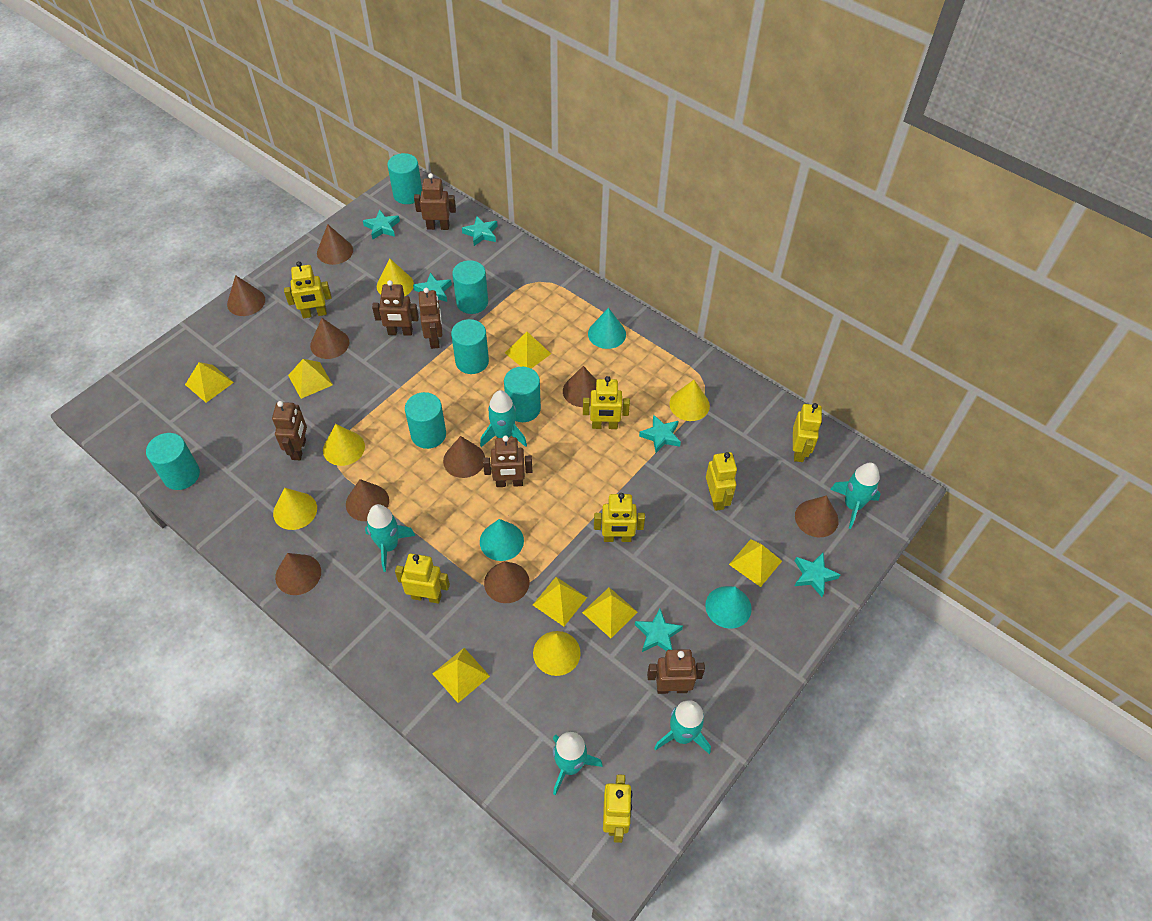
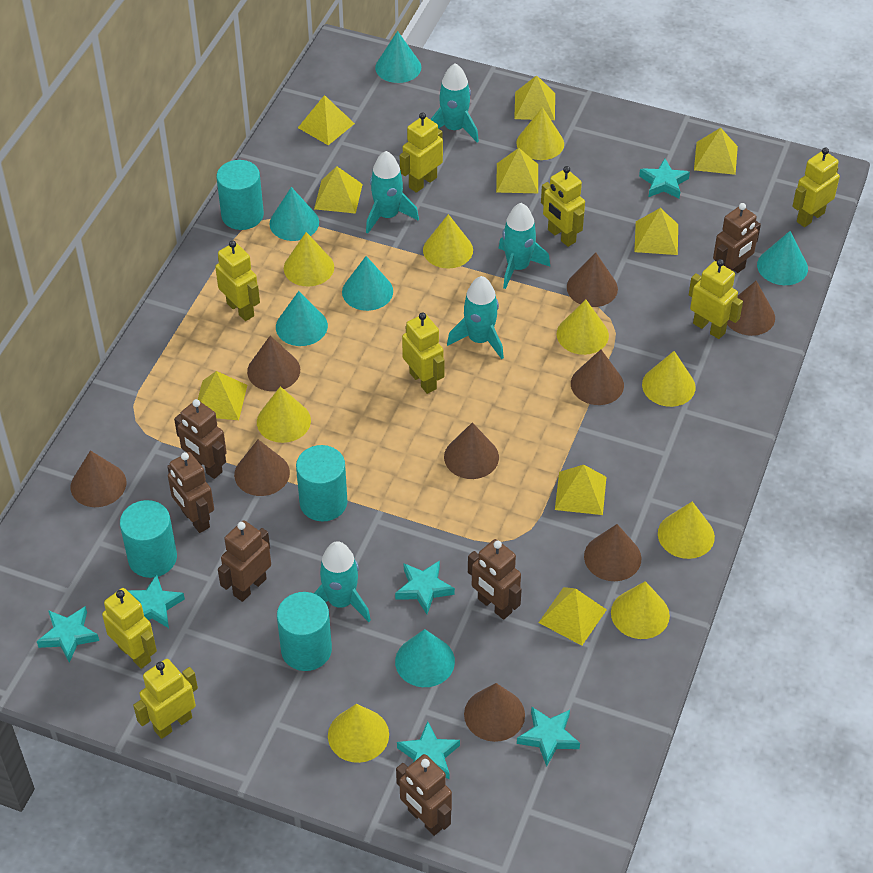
turquoise cone: 3 -> 6
turquoise cylinder: 6 -> 4
yellow cone: 5 -> 9
yellow pyramid: 7 -> 9
yellow robot: 7 -> 8

